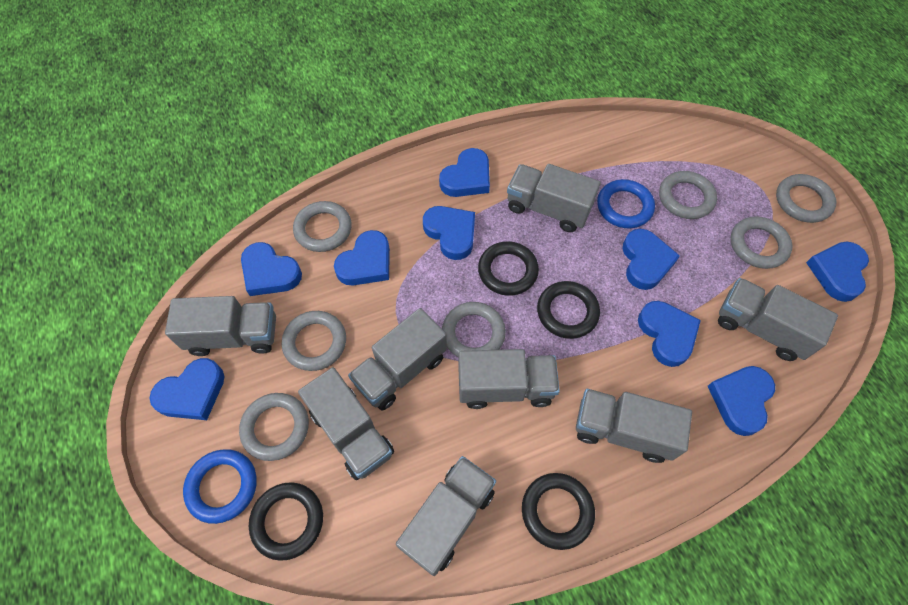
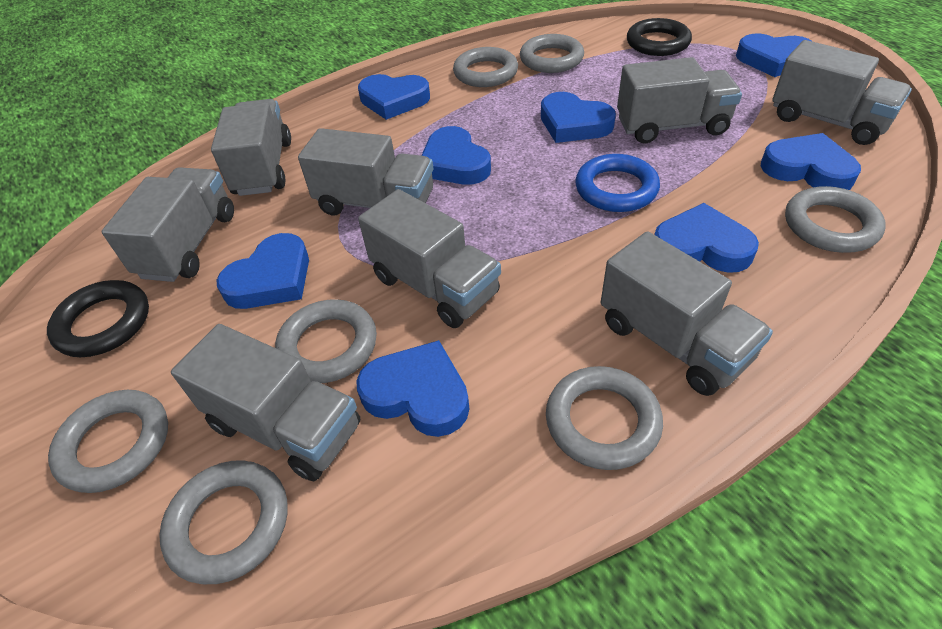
black ring: 4 -> 2
blue heart: 9 -> 8
blue ring: 2 -> 1

